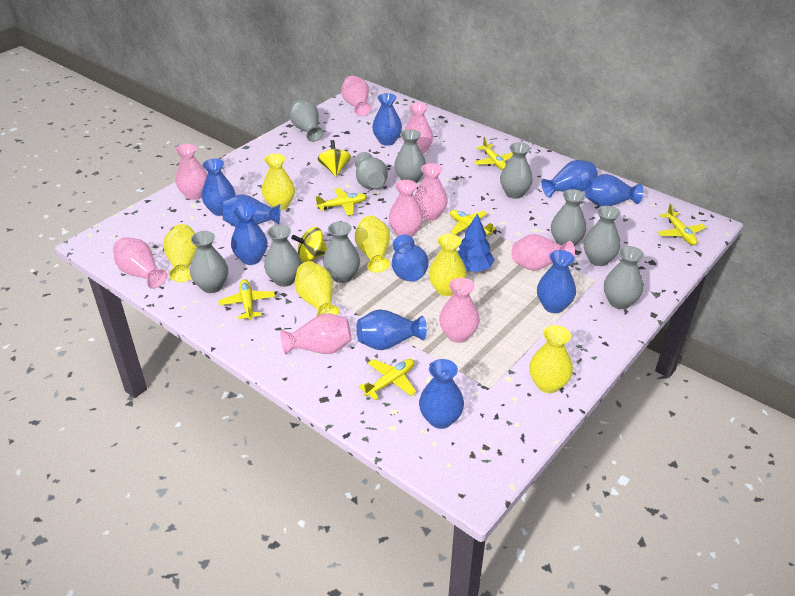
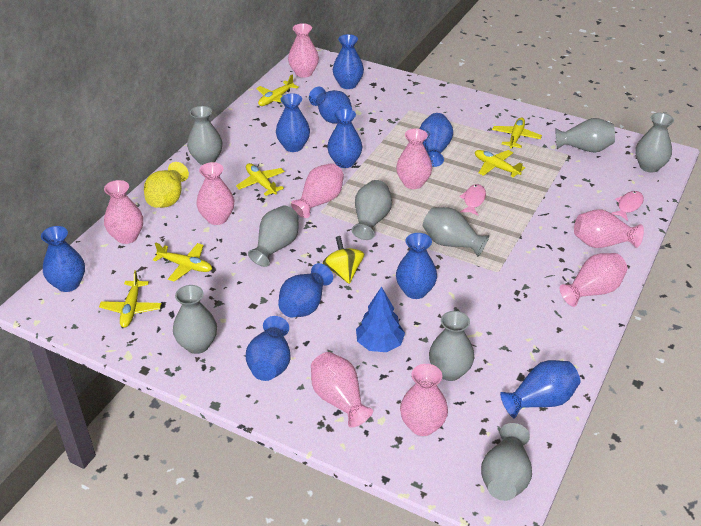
grey vase: 10 -> 9
pink fish: 0 -> 2
yellow spinning top: 2 -> 1
yellow vase: 6 -> 1

